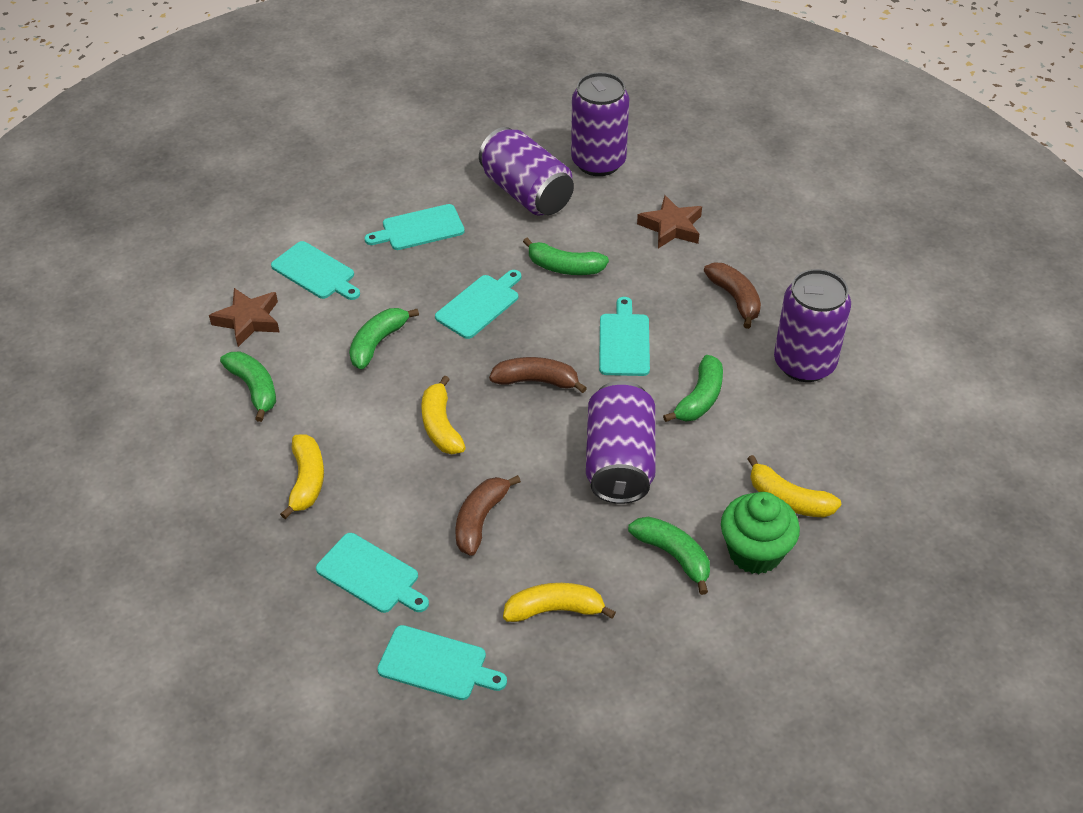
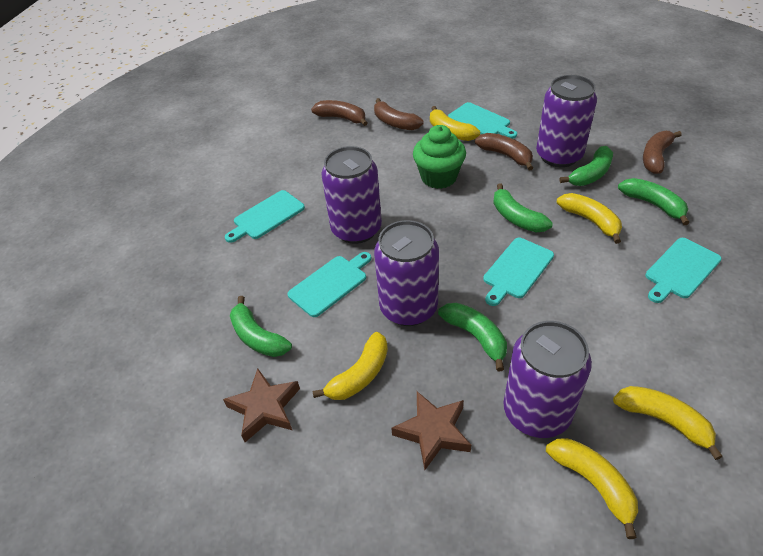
brown banana: 3 -> 4
turquoise cutting board: 6 -> 5
yellow banana: 4 -> 5

